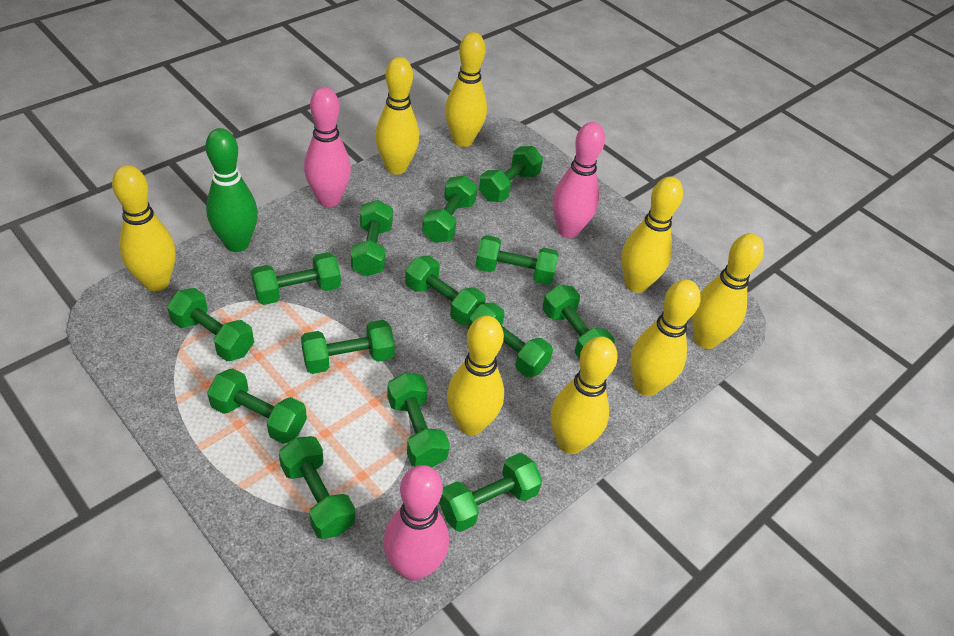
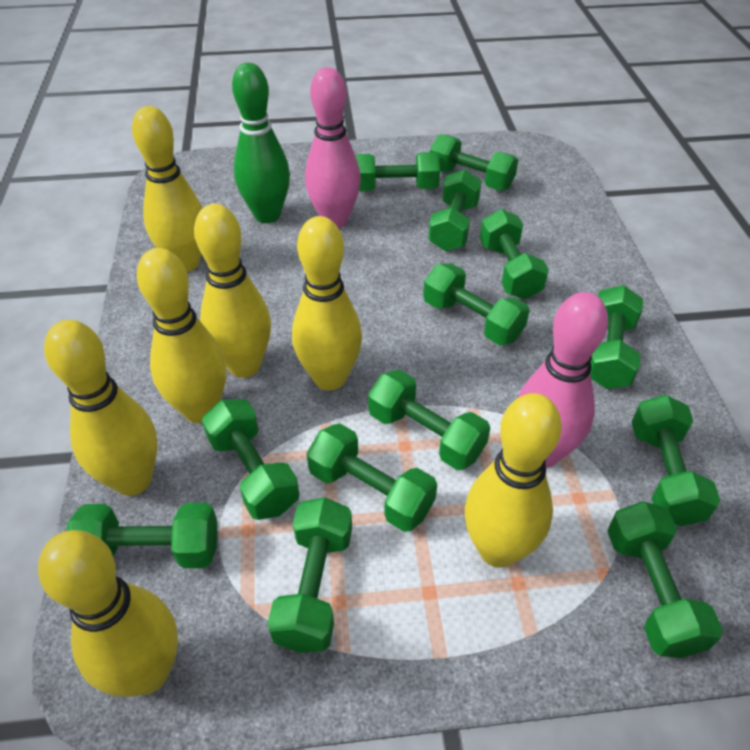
green dumbbell: 14 -> 13
pink bowling pin: 3 -> 2
yellow bowling pin: 8 -> 7

